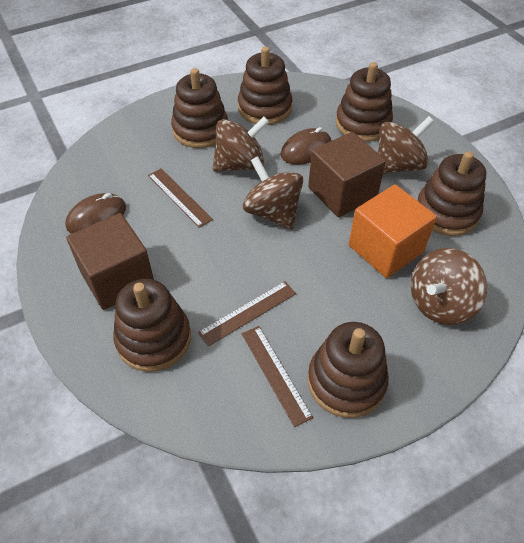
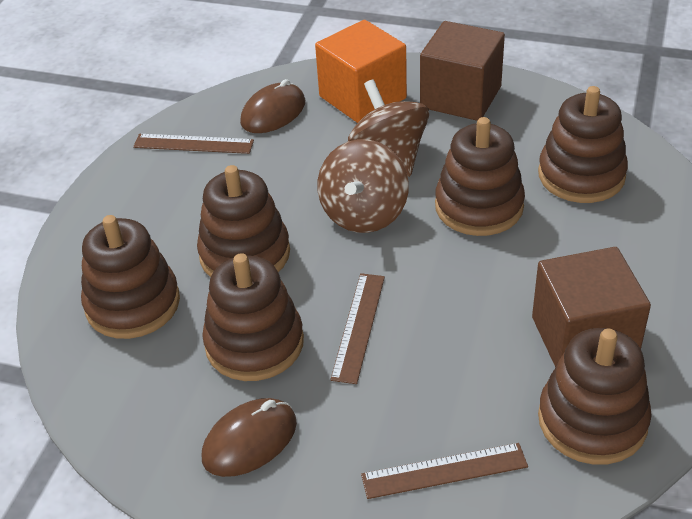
brown spinning top: 4 -> 2

